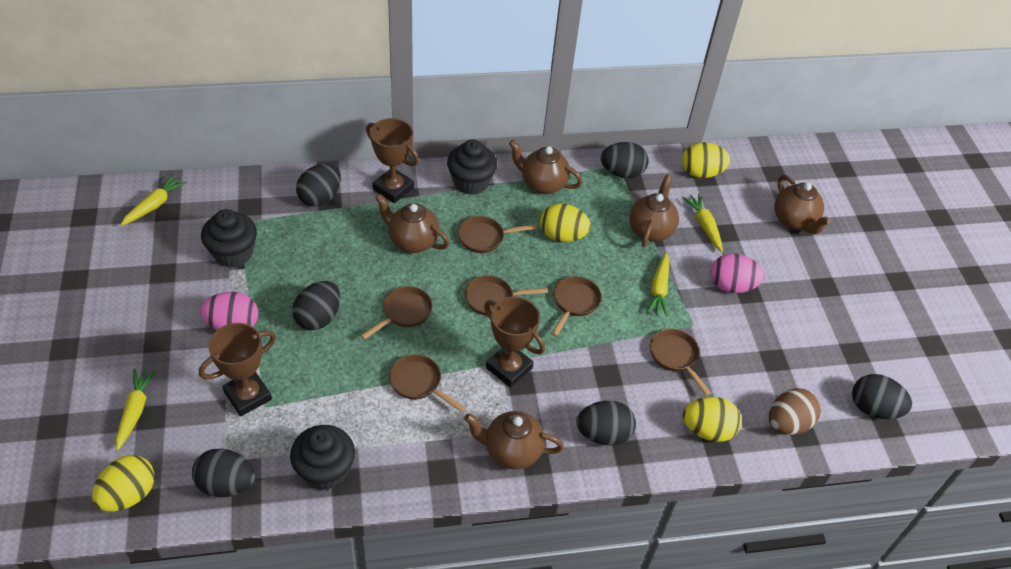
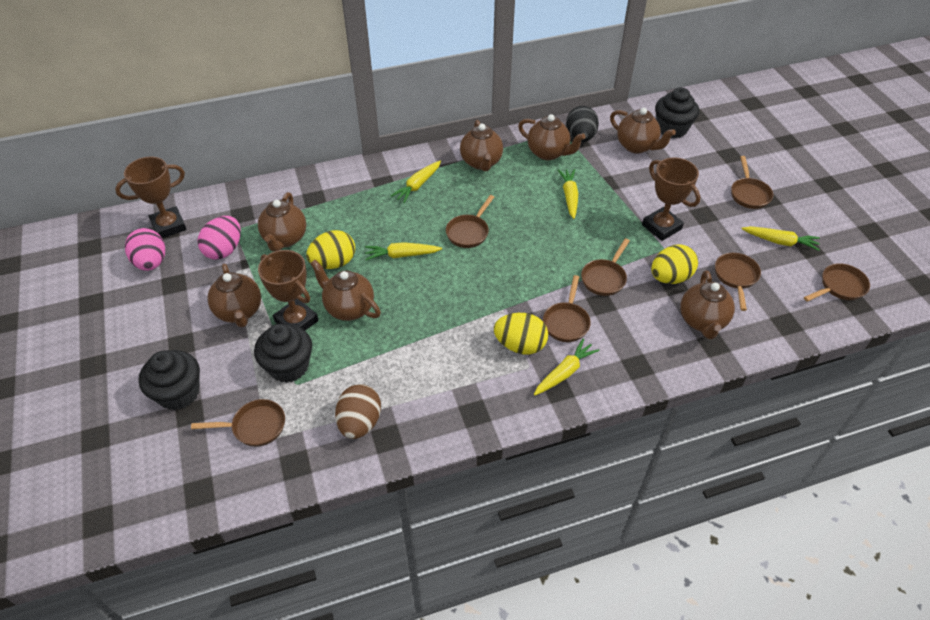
black egg: 6 -> 1
brown pan: 6 -> 7
brown teapot: 5 -> 7
yellow carrot: 4 -> 5
yellow egg: 4 -> 3

